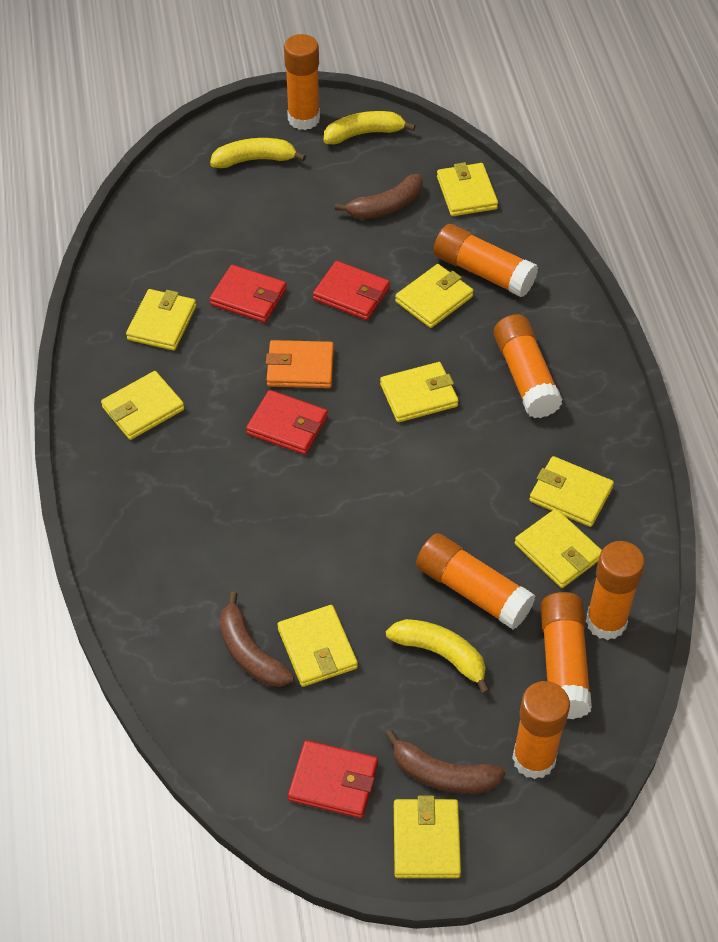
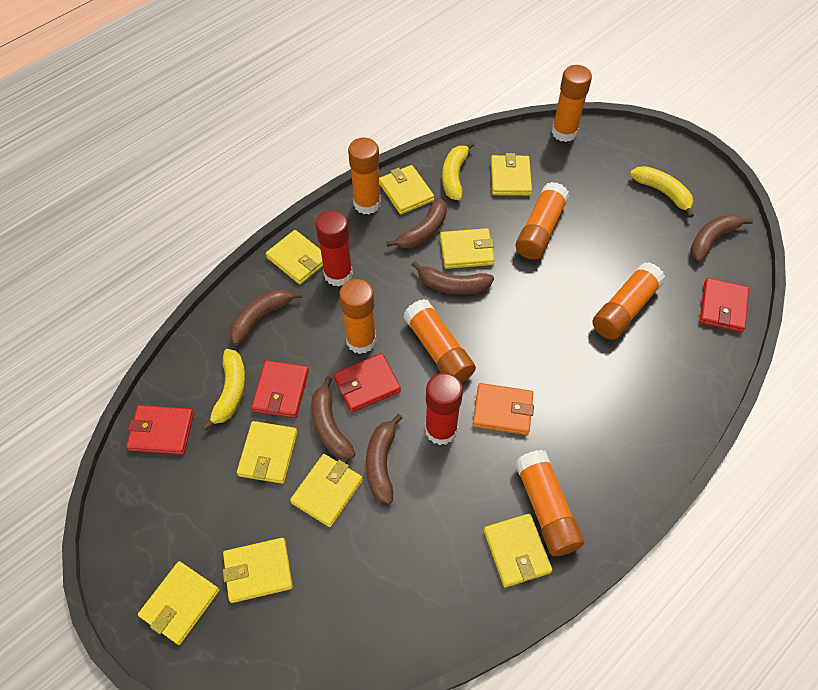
brown banana: 3 -> 6
red glue stick: 0 -> 2

